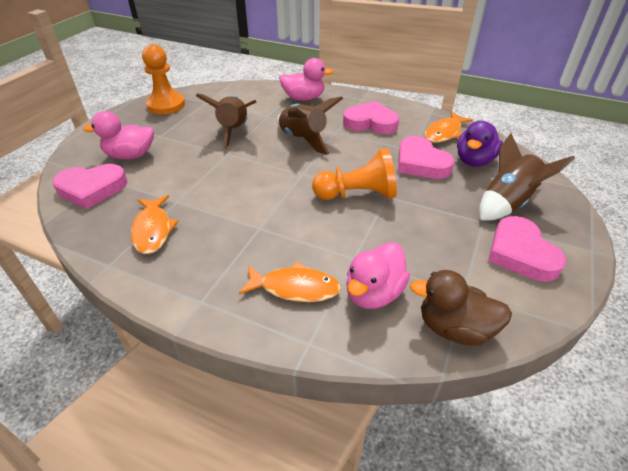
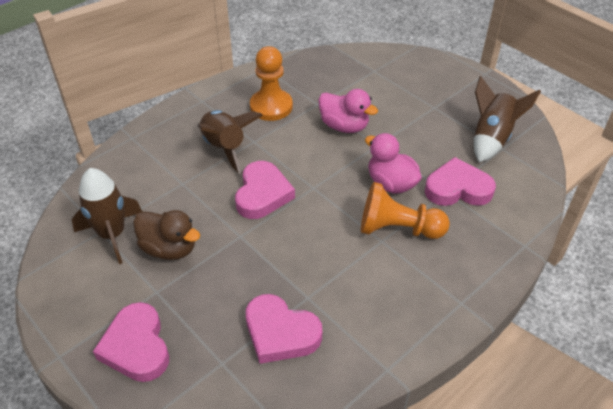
orange fish: 3 -> 0
pink duck: 3 -> 2
purple duck: 1 -> 0

